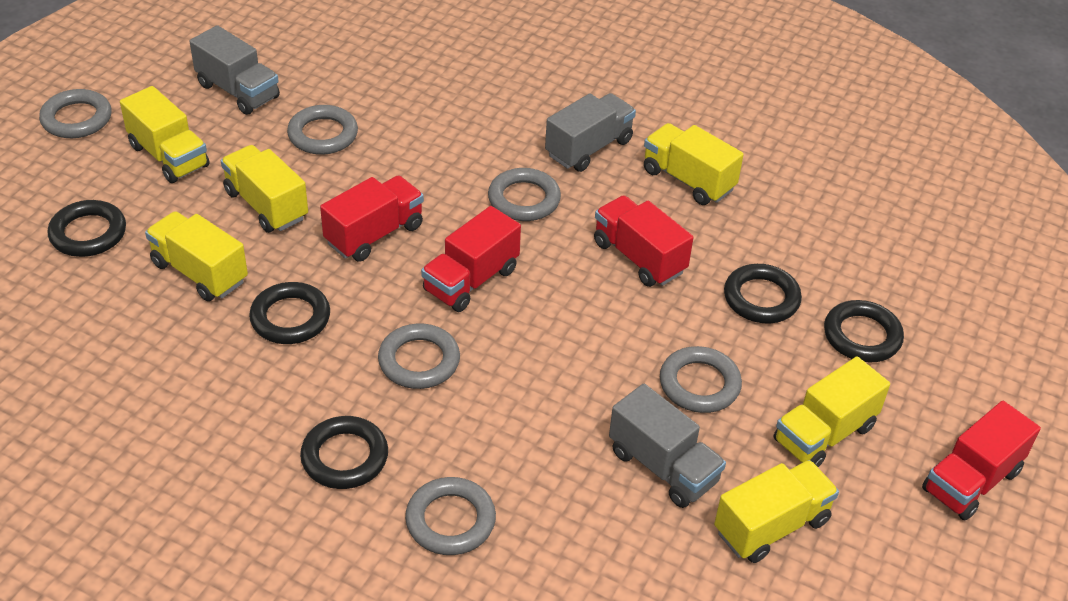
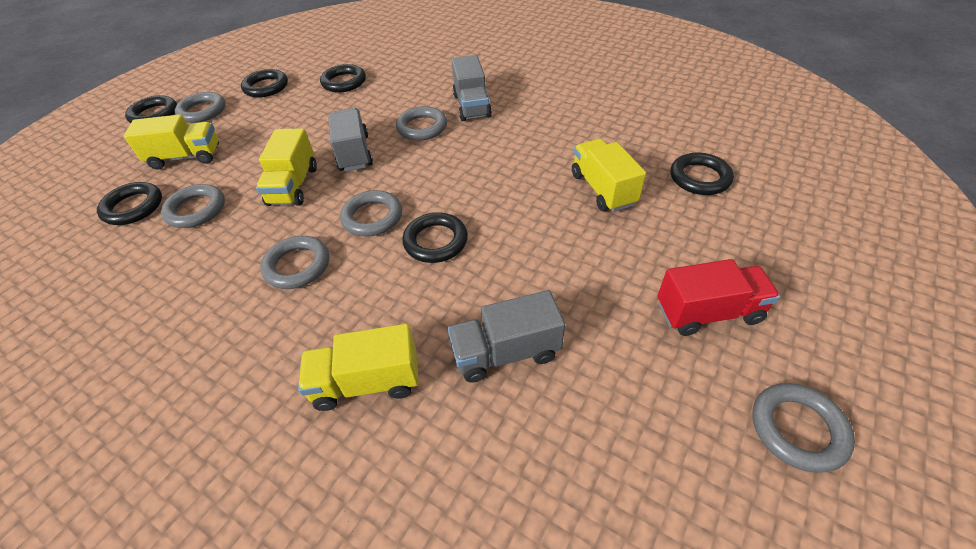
black ring: 5 -> 6
red truck: 4 -> 1
yellow truck: 6 -> 4

